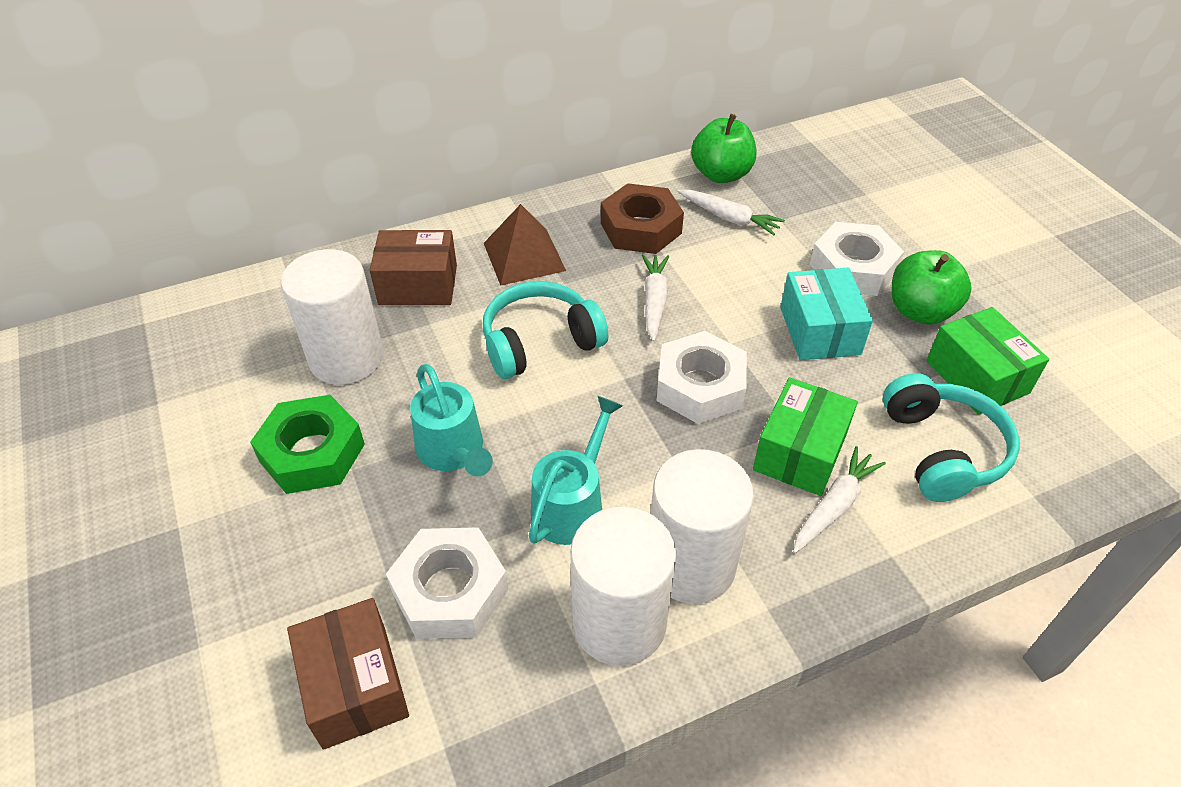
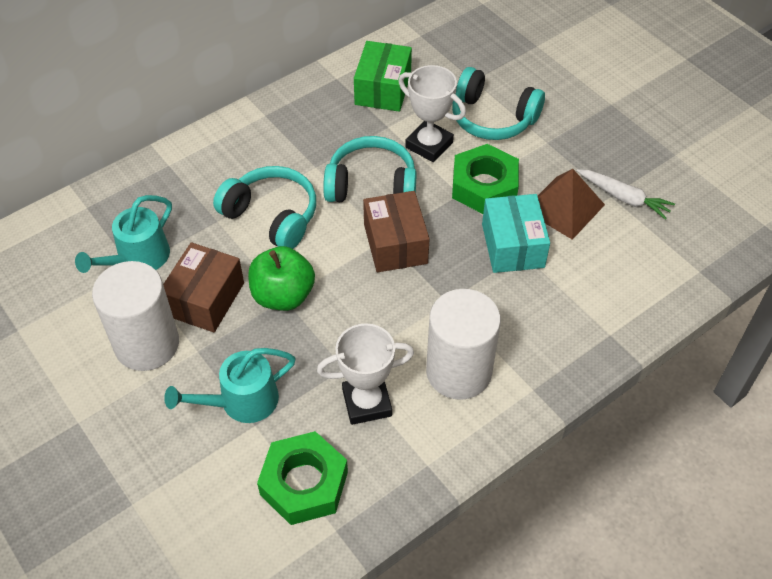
brown nut: 1 -> 0
green apple: 2 -> 1
green box: 2 -> 1
green nut: 1 -> 2
turquoise headphones: 2 -> 3
white carrot: 3 -> 1
white cylinder: 3 -> 2
white nut: 3 -> 0
white trophy: 0 -> 2

